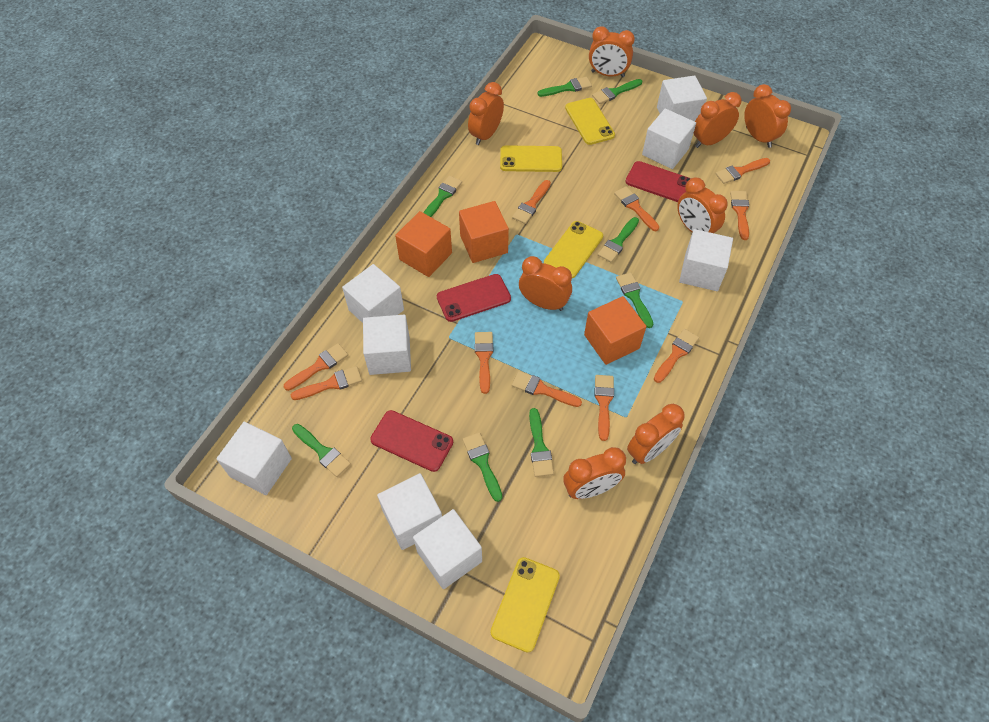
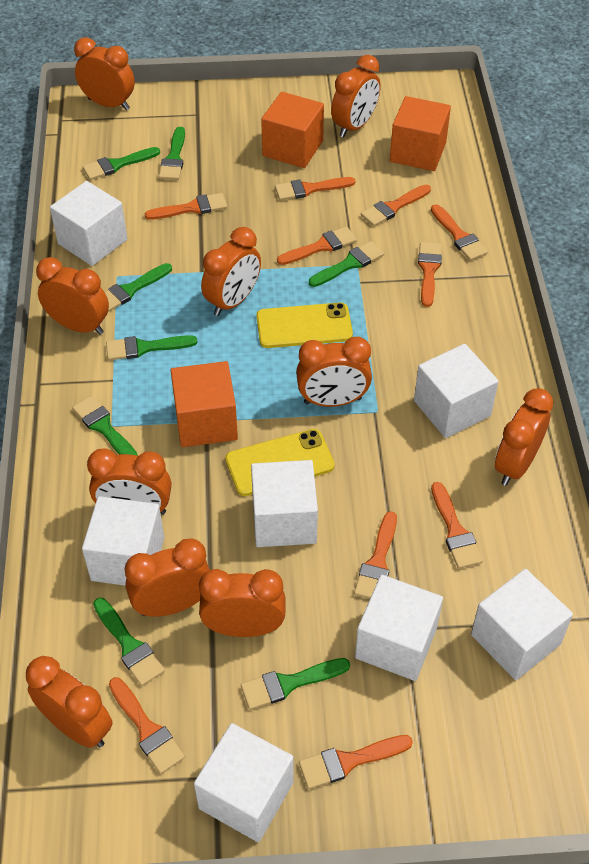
orange clock: 8 -> 10
red phone: 3 -> 0
white cube: 8 -> 7
yellow phone: 4 -> 2

